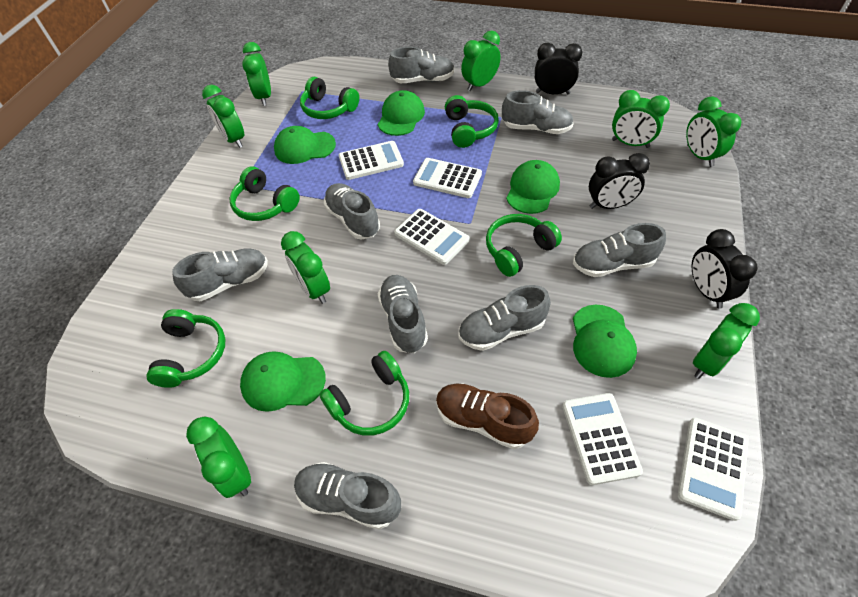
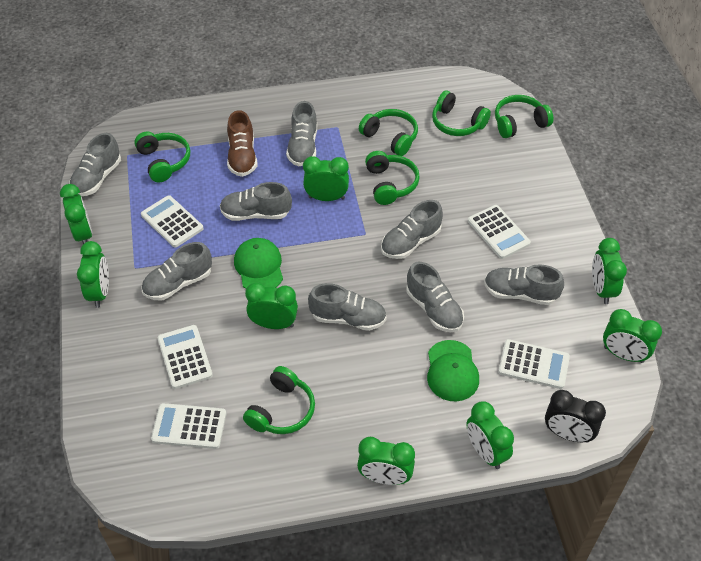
black clock: 3 -> 1
green cap: 5 -> 2

